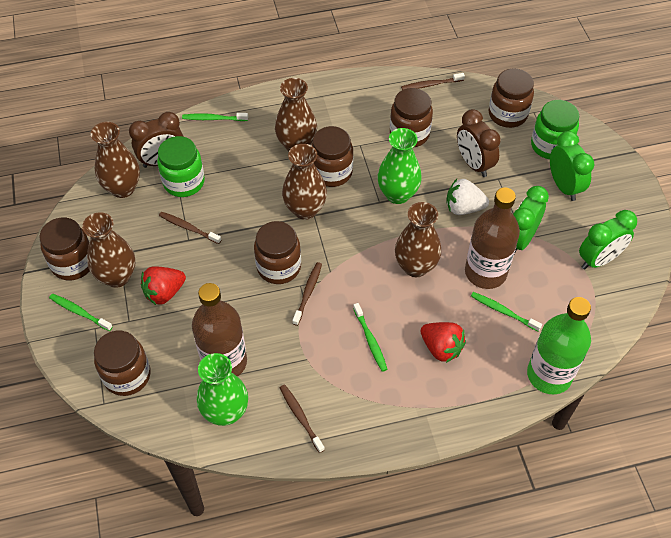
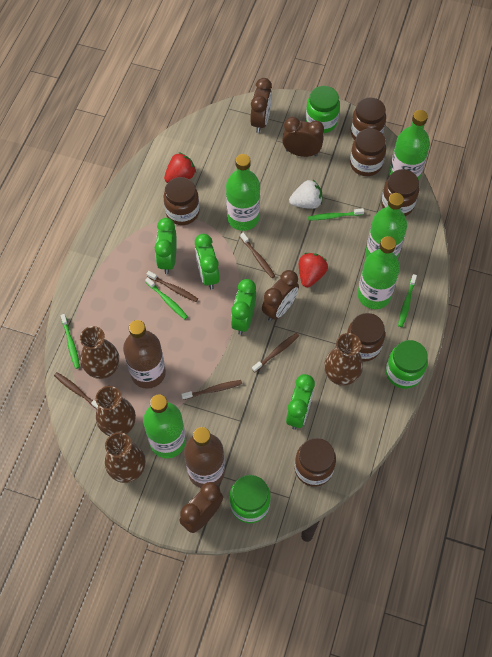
brown clock: 2 -> 4
brown toothbrush: 4 -> 5
brown vase: 5 -> 4
green bottle: 1 -> 5
green clock: 3 -> 4
green jar: 2 -> 3
green vase: 2 -> 0

